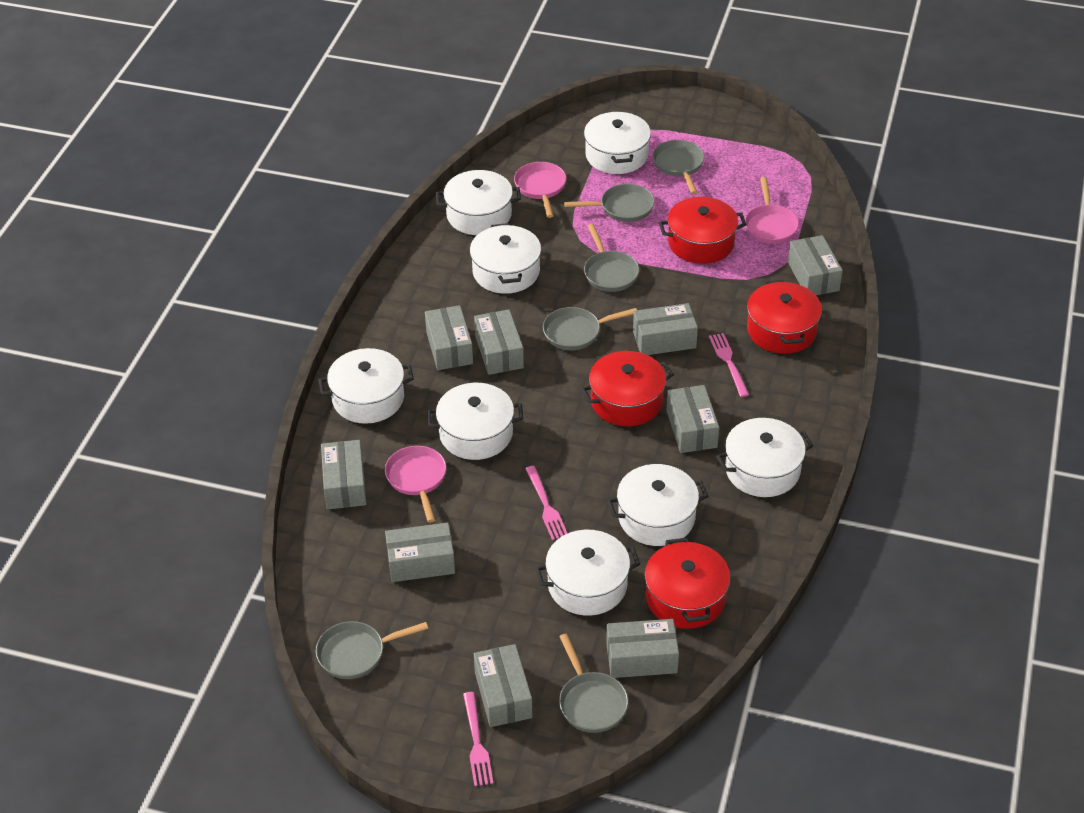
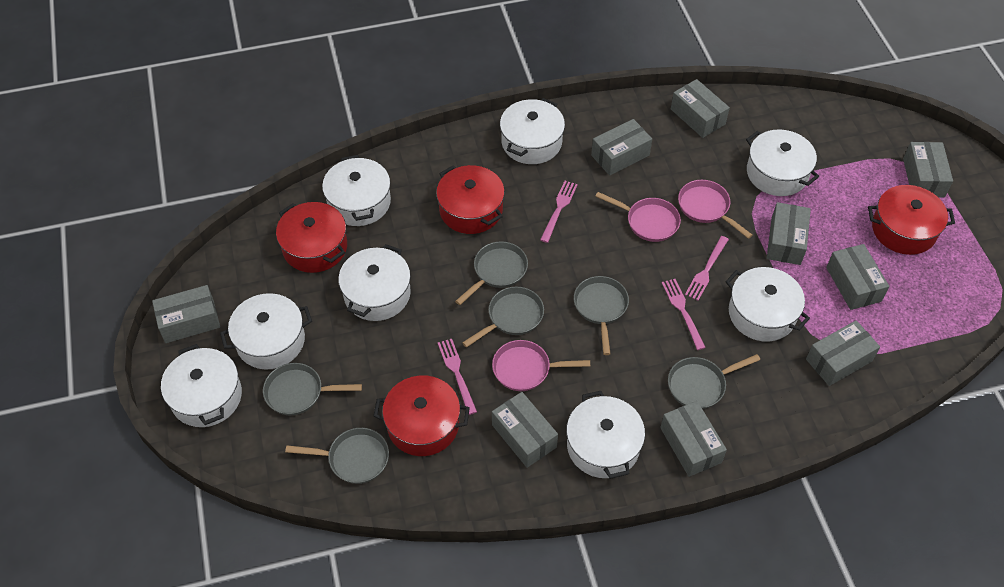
pink fork: 3 -> 4

